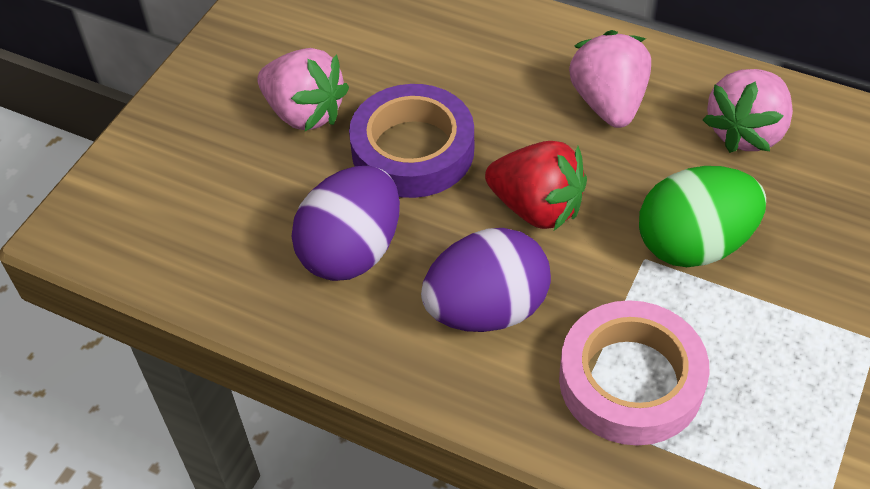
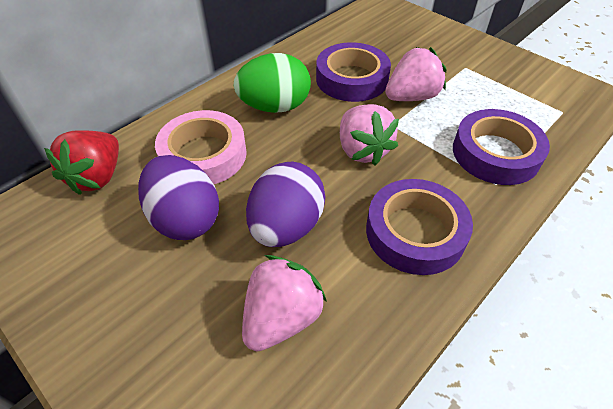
purple tape: 1 -> 3

